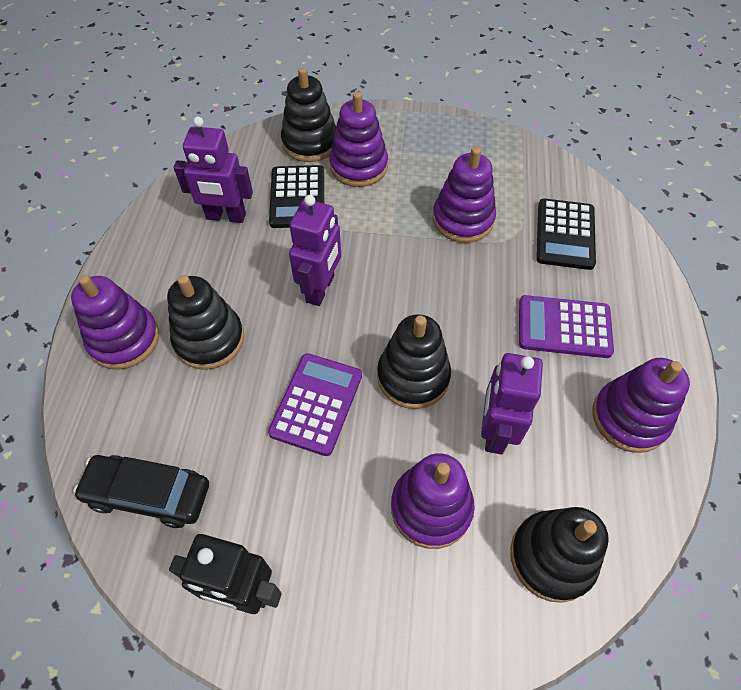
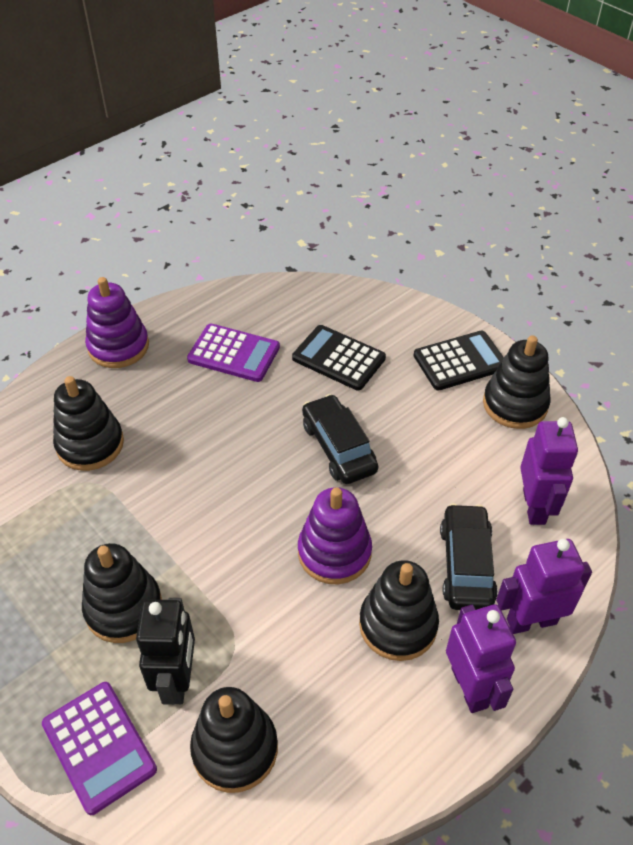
black car: 1 -> 2
black stacking toy: 4 -> 5
purple stacking toy: 5 -> 2

